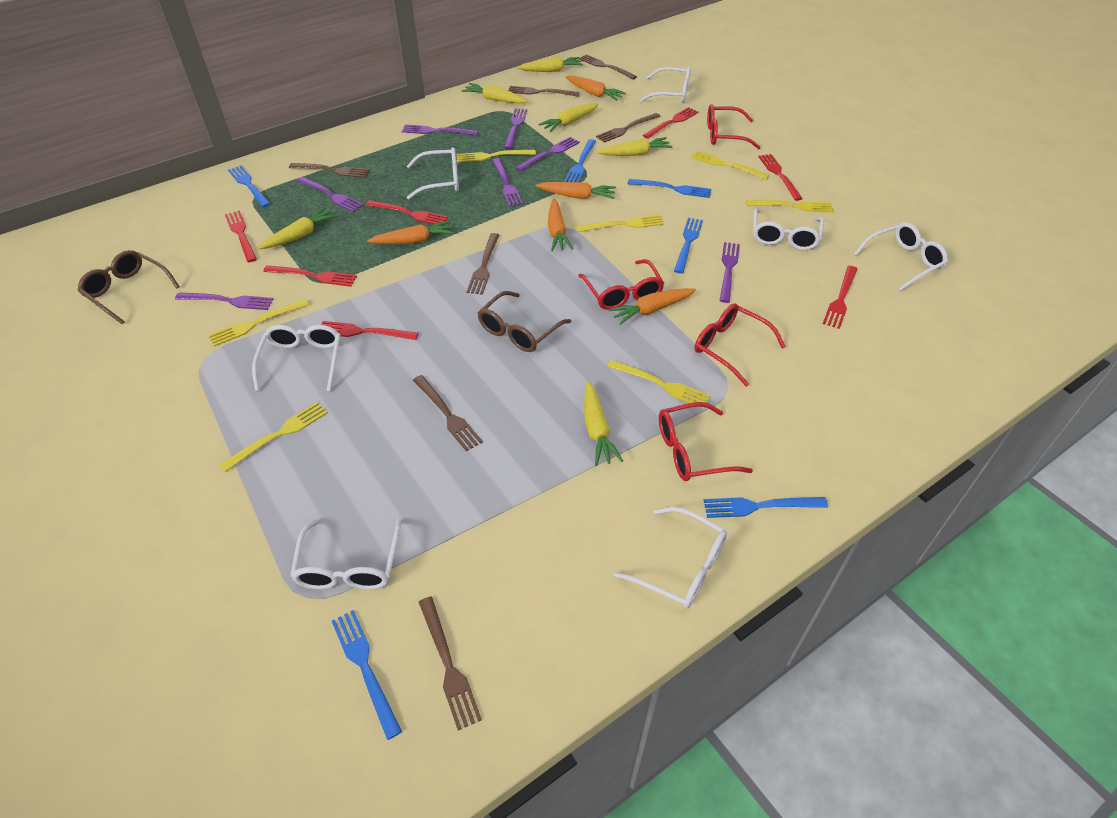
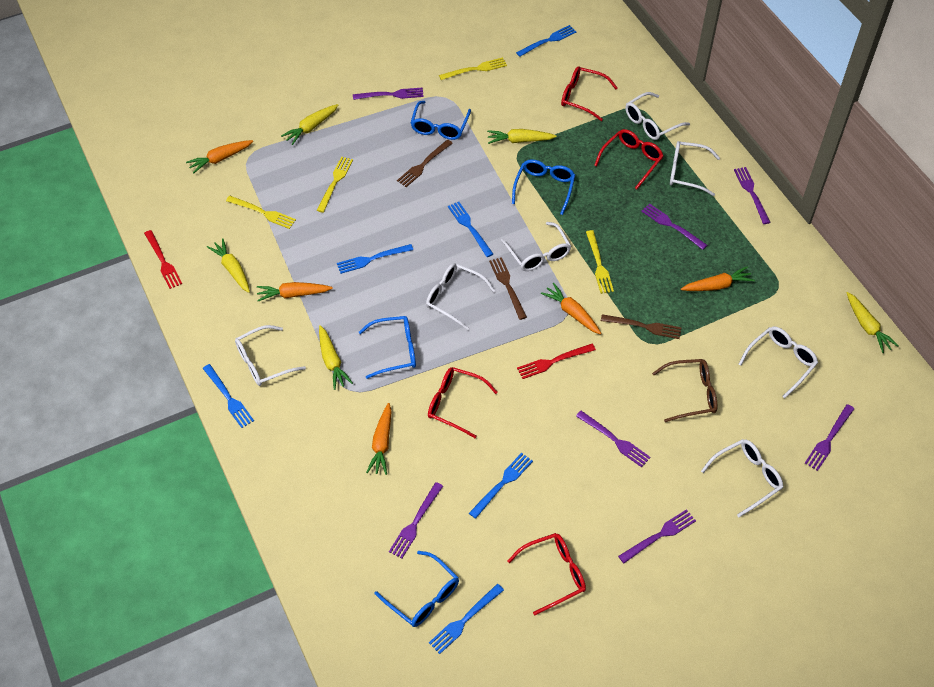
blue glasses: 0 -> 4
brown fork: 7 -> 3
brown glasses: 2 -> 1
red fork: 7 -> 2
yellow carrot: 6 -> 5
yellow fork: 7 -> 4

